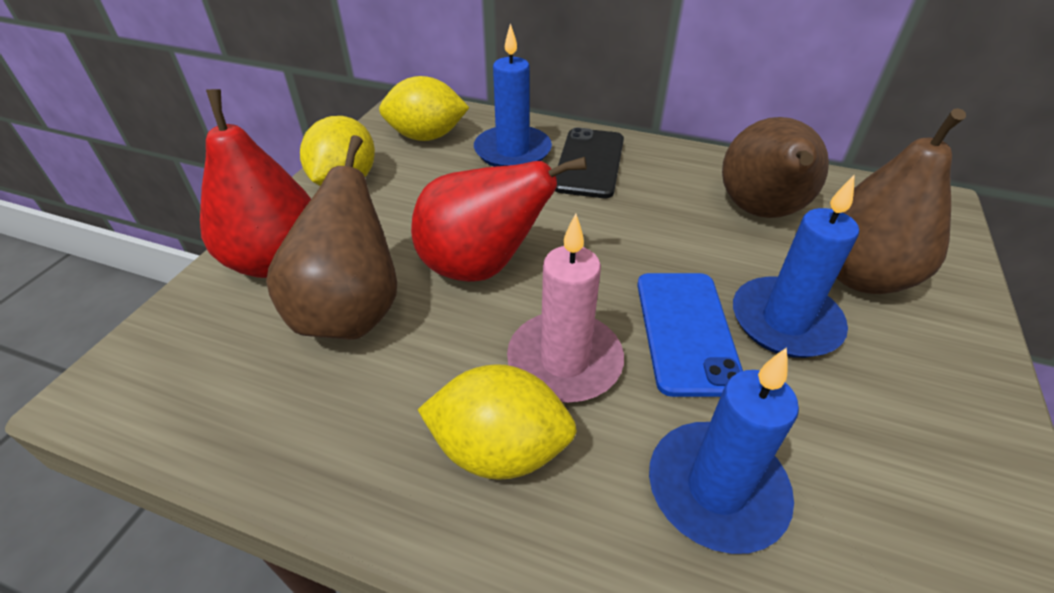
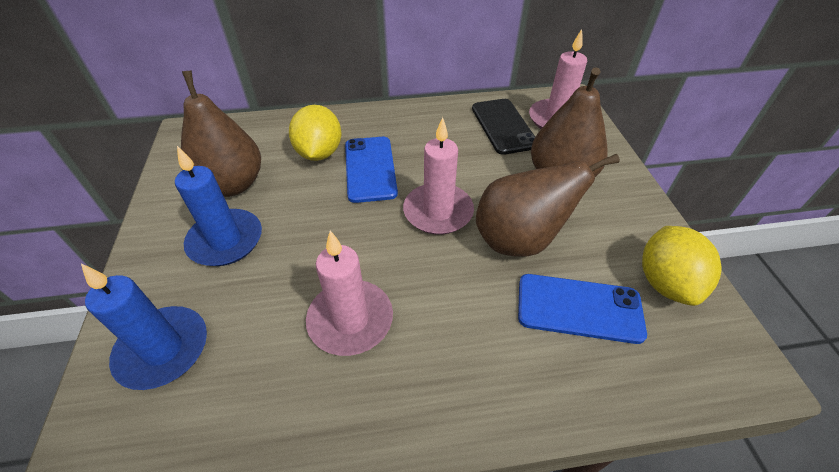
blue candle: 3 -> 2
blue phone: 1 -> 2
pink candle: 1 -> 3
red pear: 2 -> 0
yellow lemon: 3 -> 2

